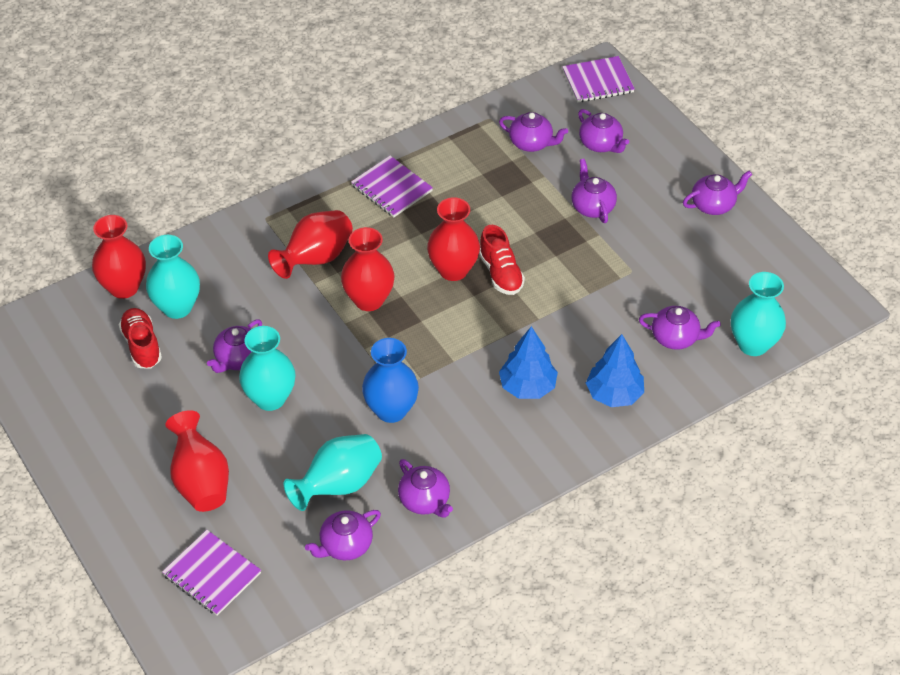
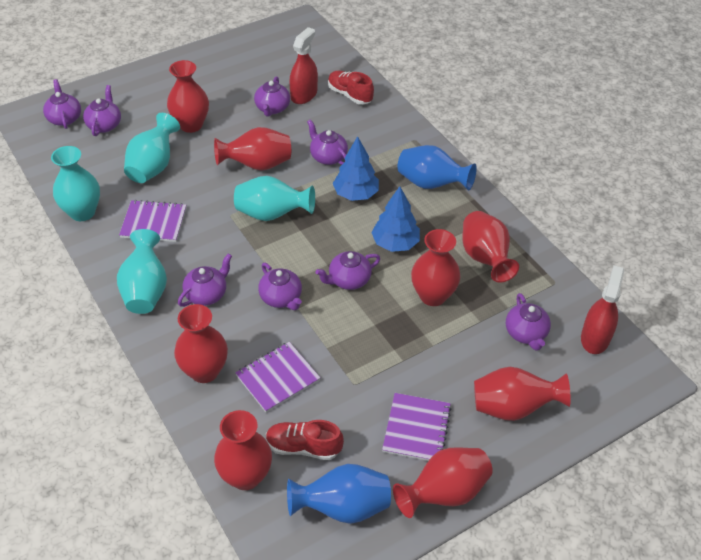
blue vase: 1 -> 2
red spray bottle: 0 -> 2
red vase: 5 -> 8

